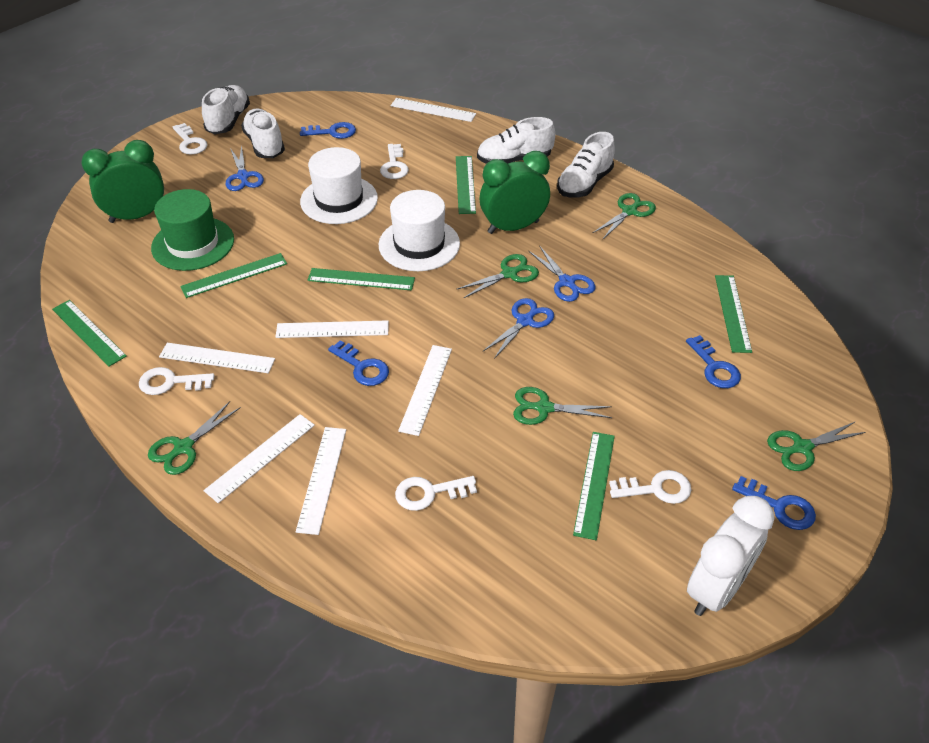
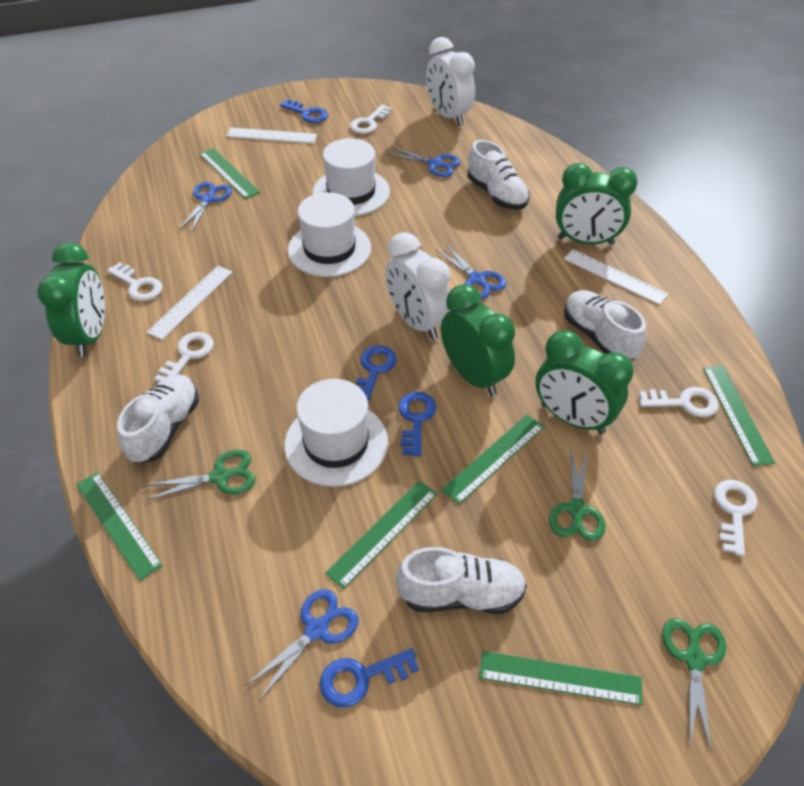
blue scissors: 3 -> 4
green clock: 2 -> 4
green hat: 1 -> 0
green scissors: 5 -> 3
white clock: 1 -> 2
white hat: 2 -> 3
white ruler: 6 -> 3

